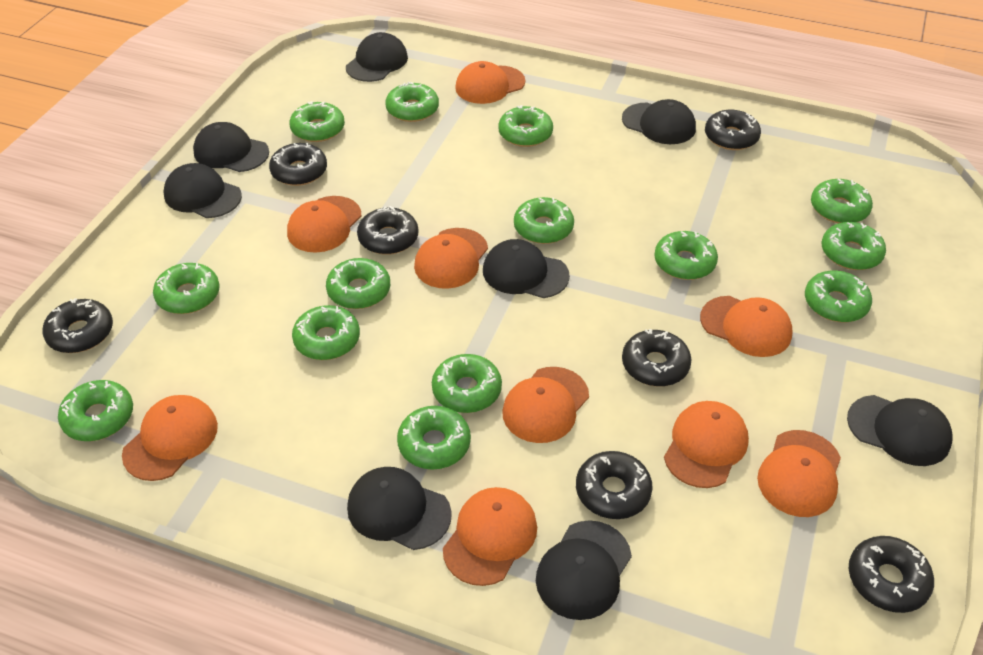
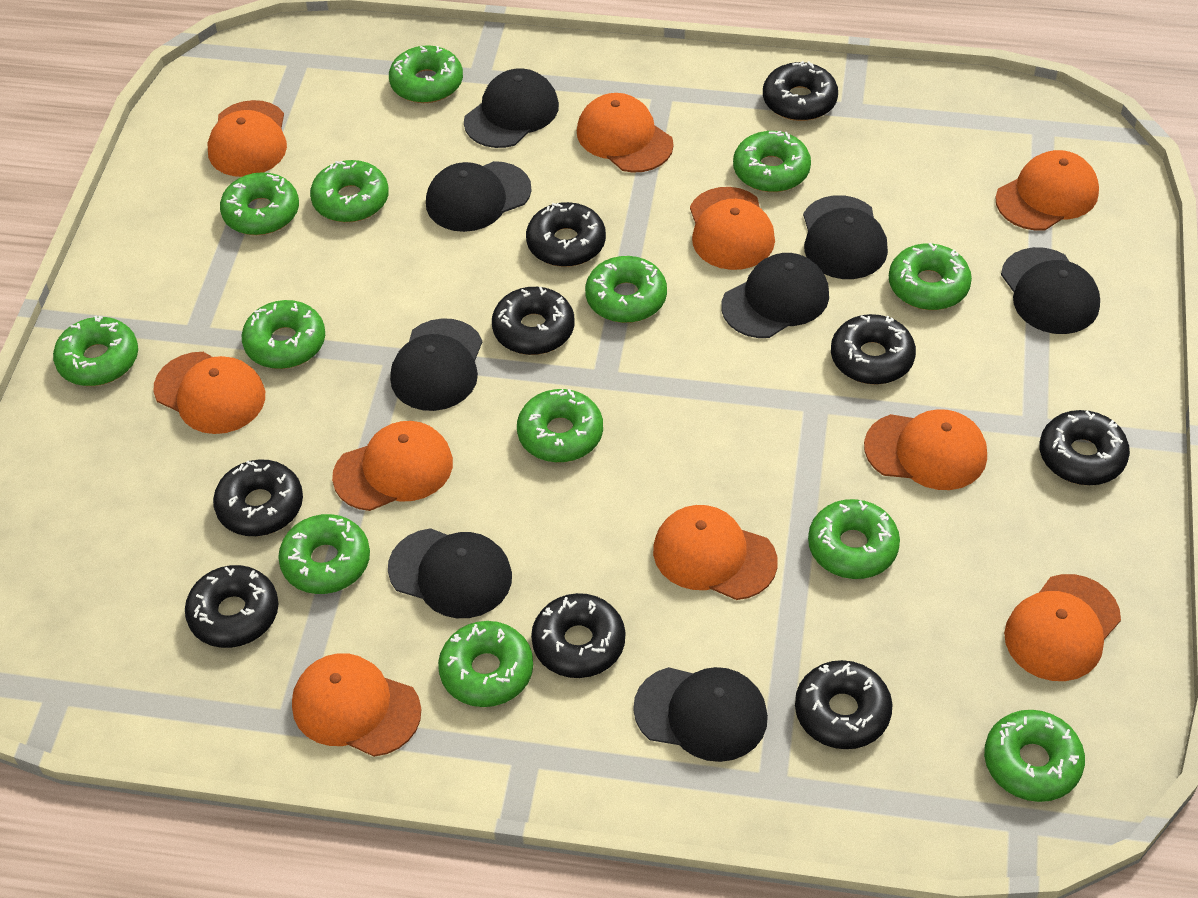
black donut: 7 -> 9
green donut: 14 -> 13
orange cap: 9 -> 10

